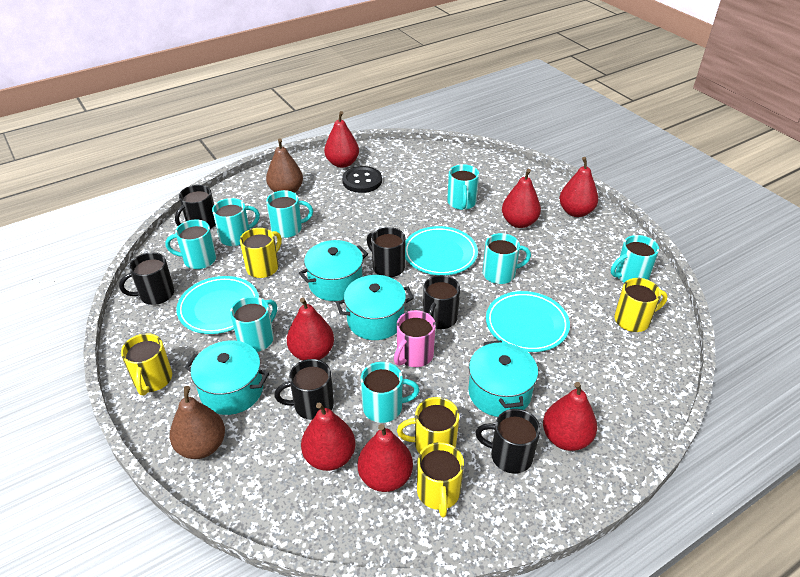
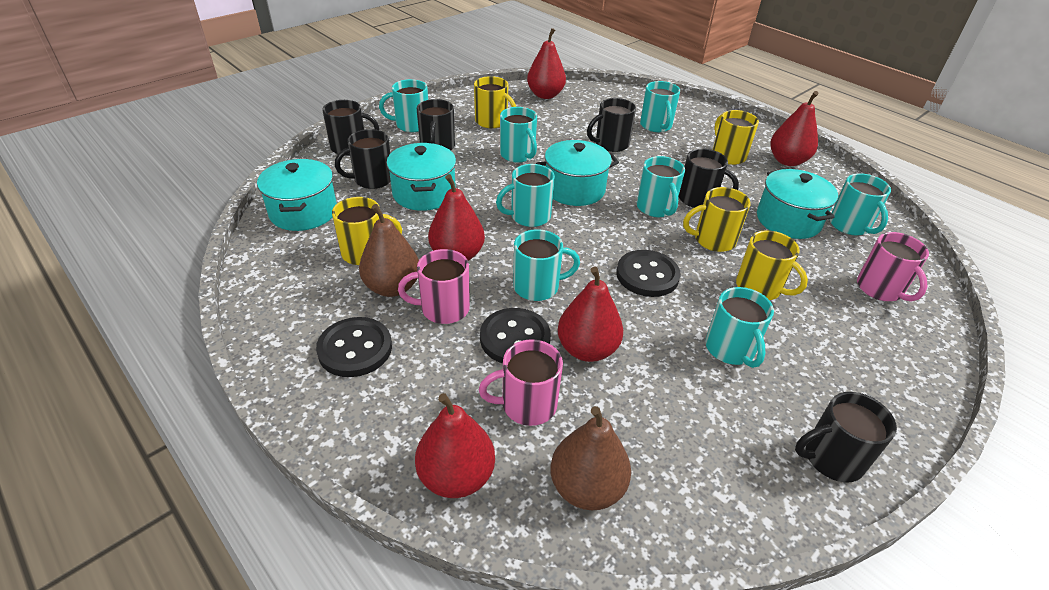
black button: 1 -> 3
pink mug: 1 -> 3
red pear: 7 -> 5
turquoise plate: 3 -> 0

